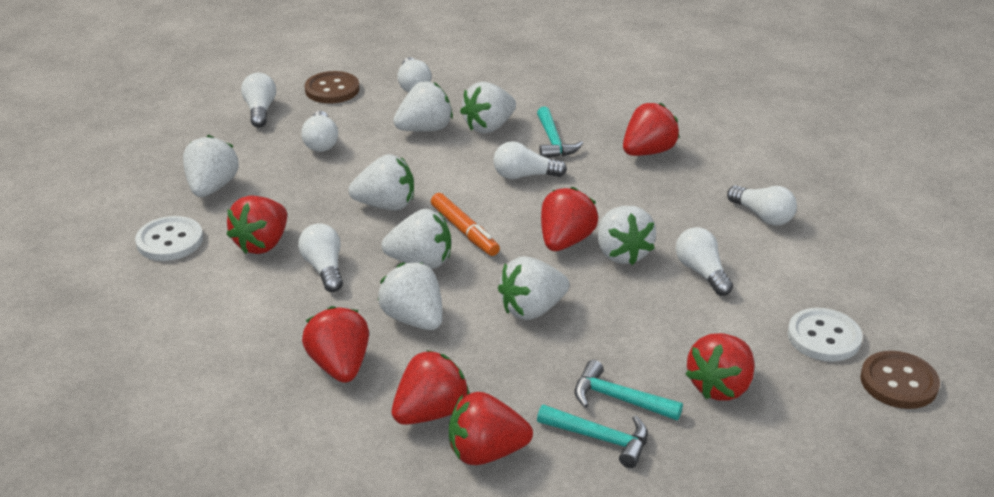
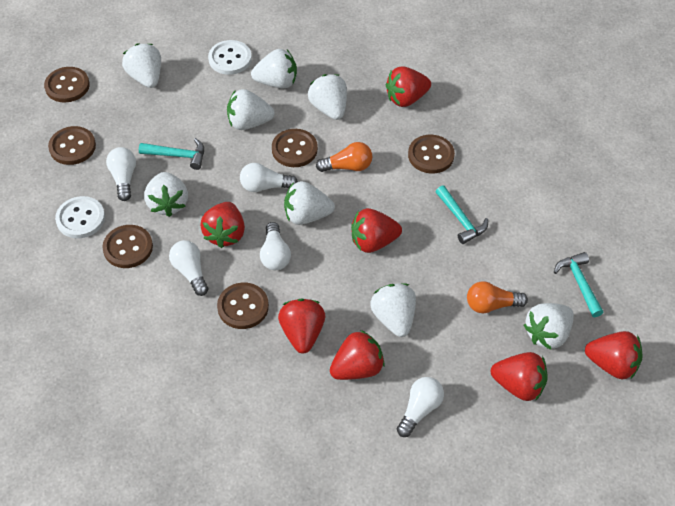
brown button: 2 -> 6
orange light bulb: 0 -> 2
orange marker: 1 -> 0
white light bulb: 7 -> 5

